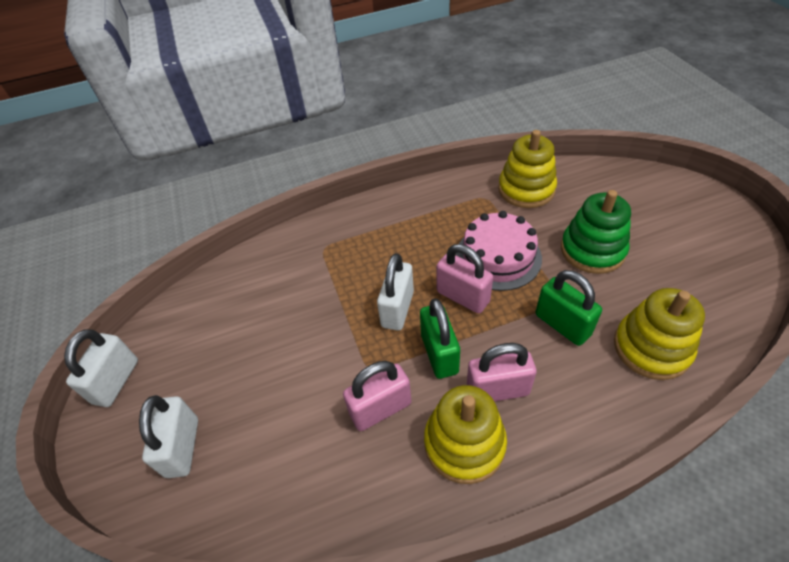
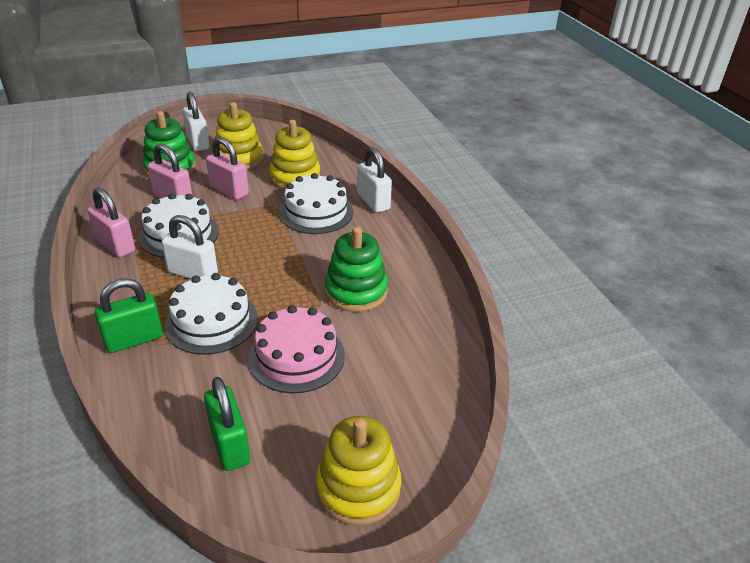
green stacking toy: 1 -> 2
white cake: 0 -> 3

